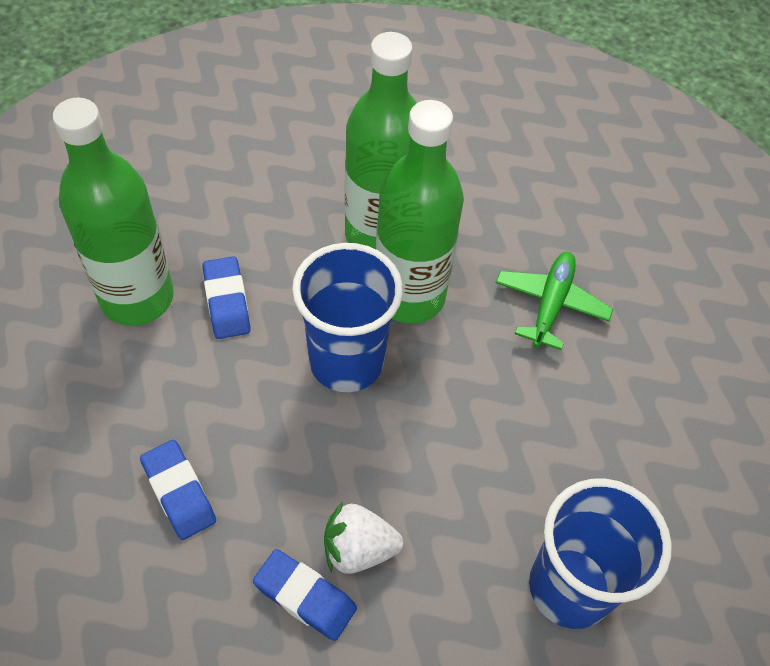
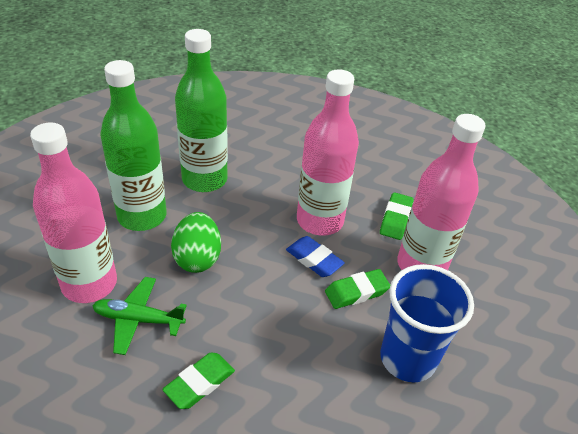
blue cup: 2 -> 1
blue eraser: 3 -> 1
green bottle: 3 -> 2
green egg: 0 -> 1
green eraser: 0 -> 3
pink bottle: 0 -> 3
white strawberry: 1 -> 0

